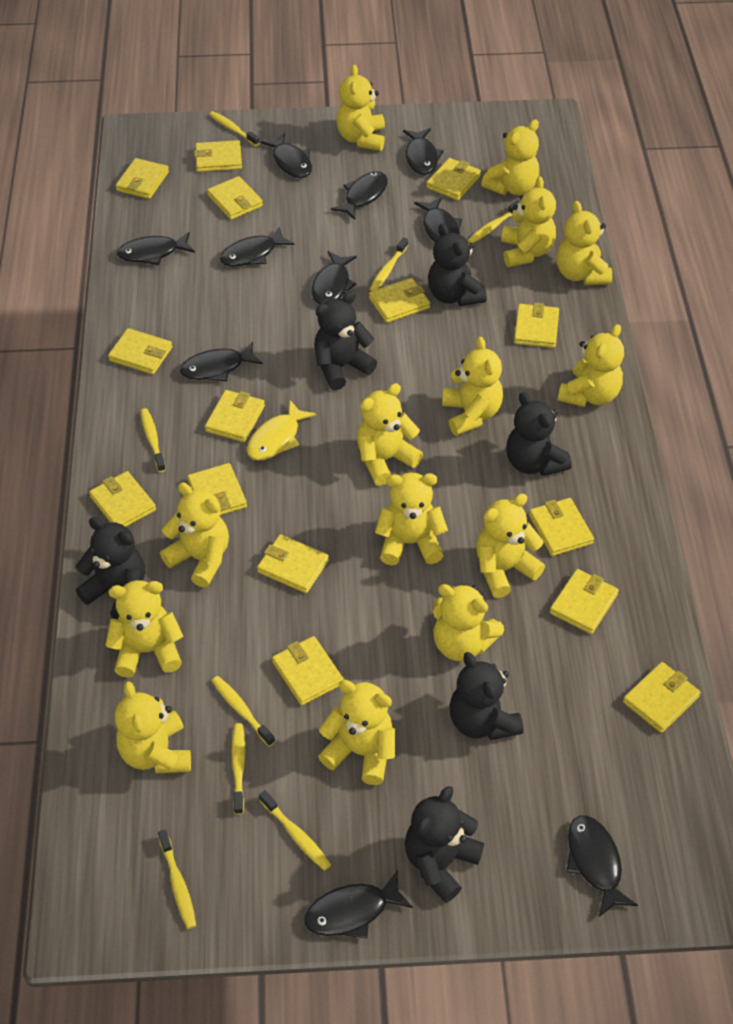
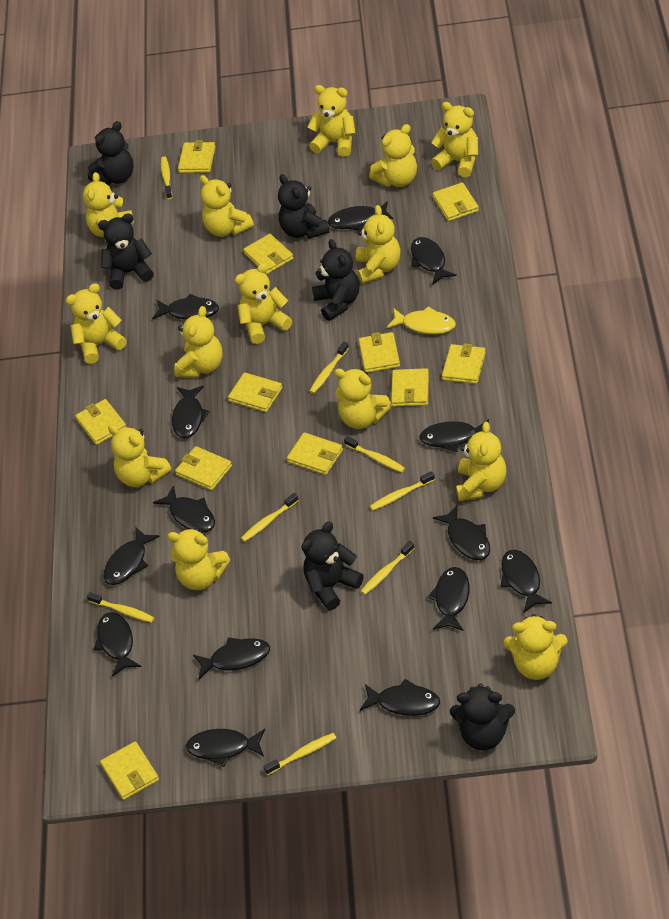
black fish: 10 -> 14
yellow wallet: 15 -> 11

